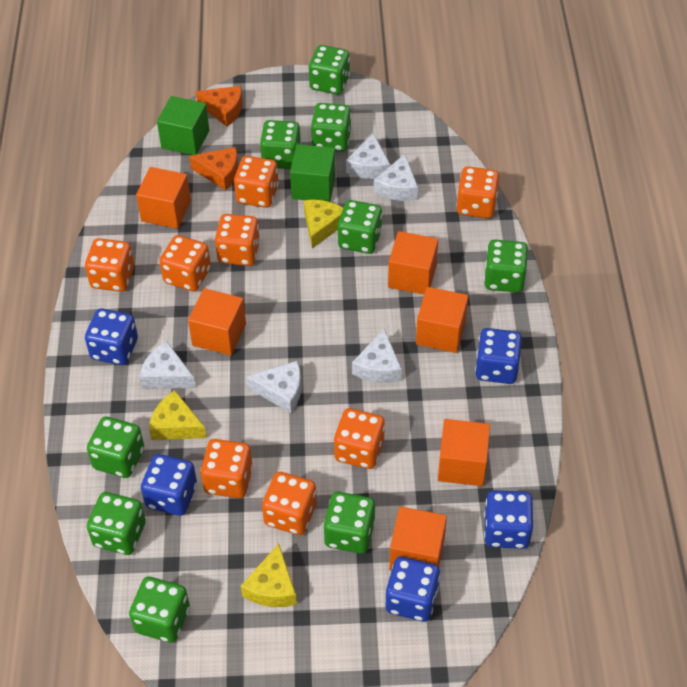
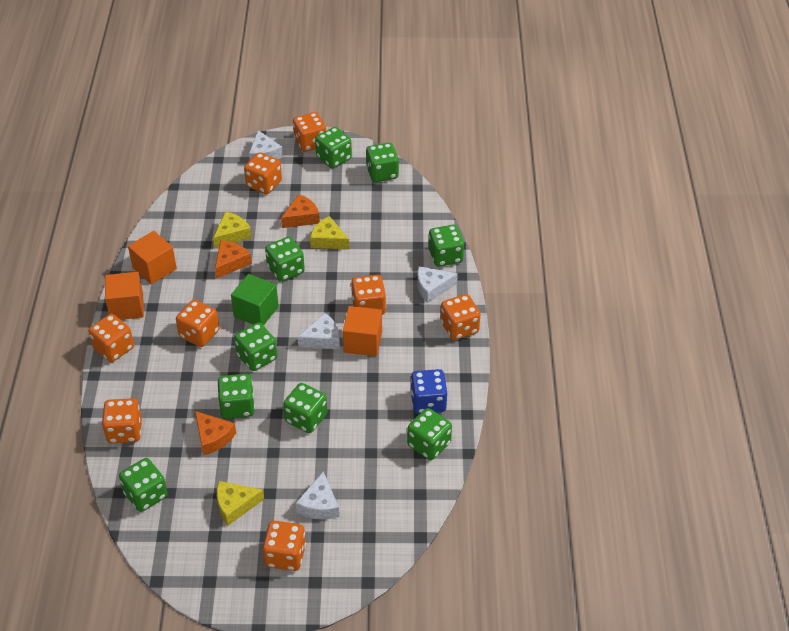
blue dice: 5 -> 1
green cube: 2 -> 1
orange cheese: 2 -> 3
orange cube: 6 -> 3
white cheese: 5 -> 4

